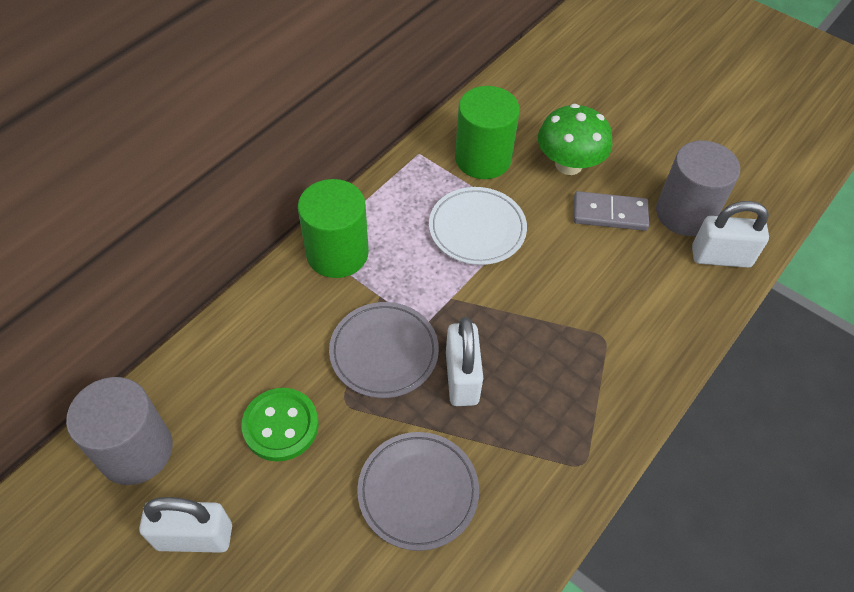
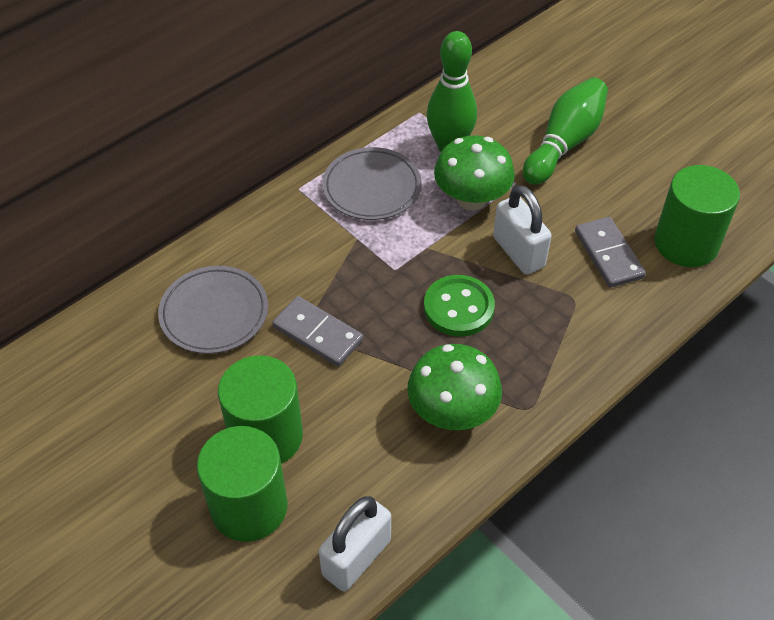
green bowling pin: 0 -> 2
green cylinder: 2 -> 3
green mushroom: 1 -> 2
grey cylinder: 2 -> 0
grey domino: 1 -> 2
white padlock: 3 -> 2
white plate: 1 -> 0

